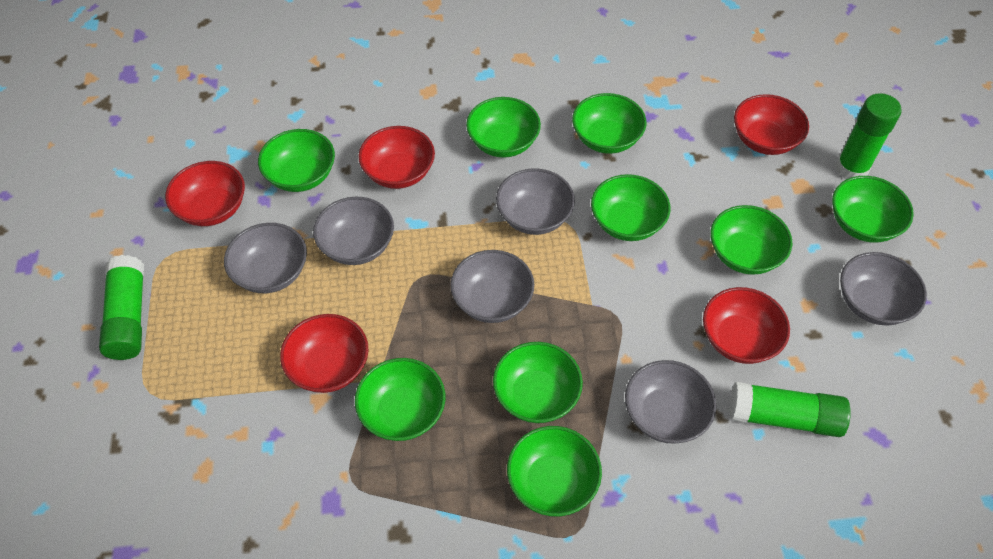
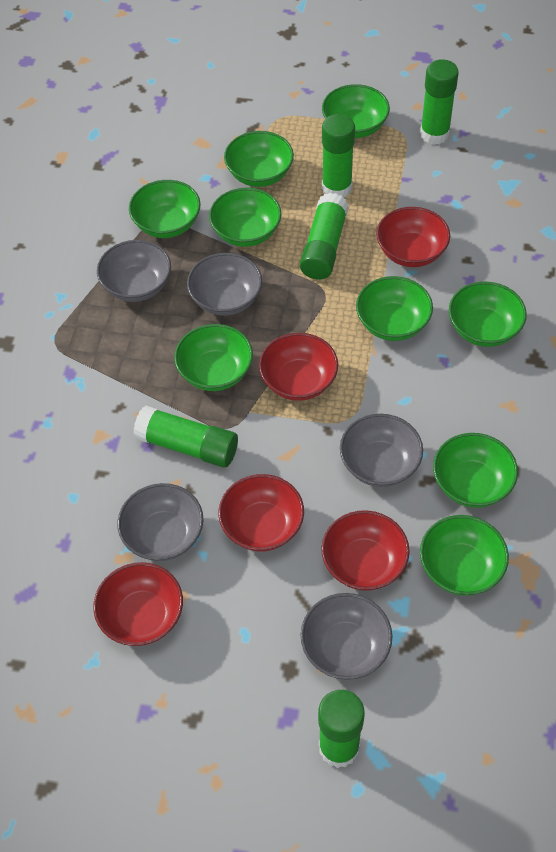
green glue stick: 3 -> 5
grey bowl: 6 -> 5

